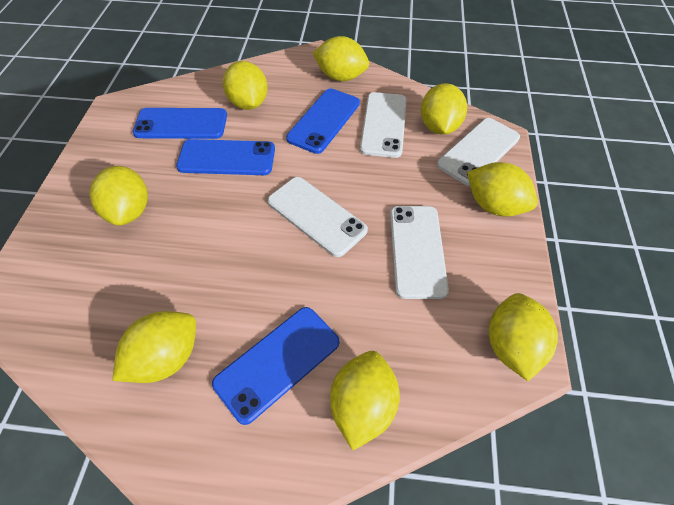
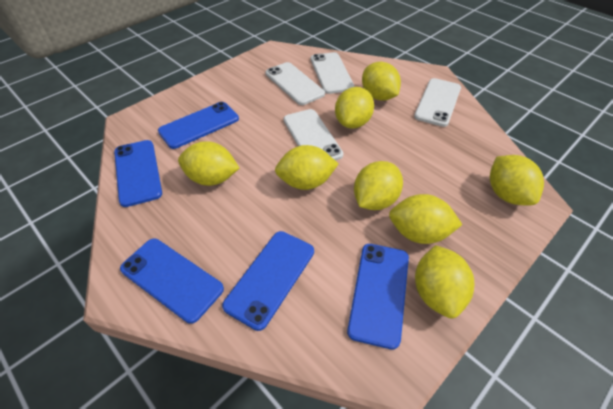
blue phone: 4 -> 5

